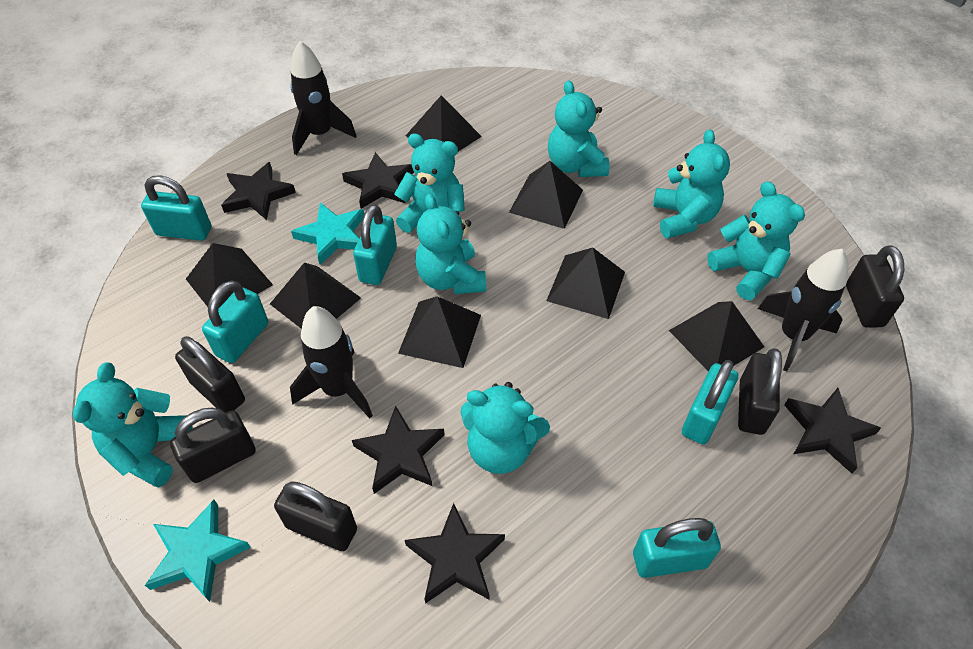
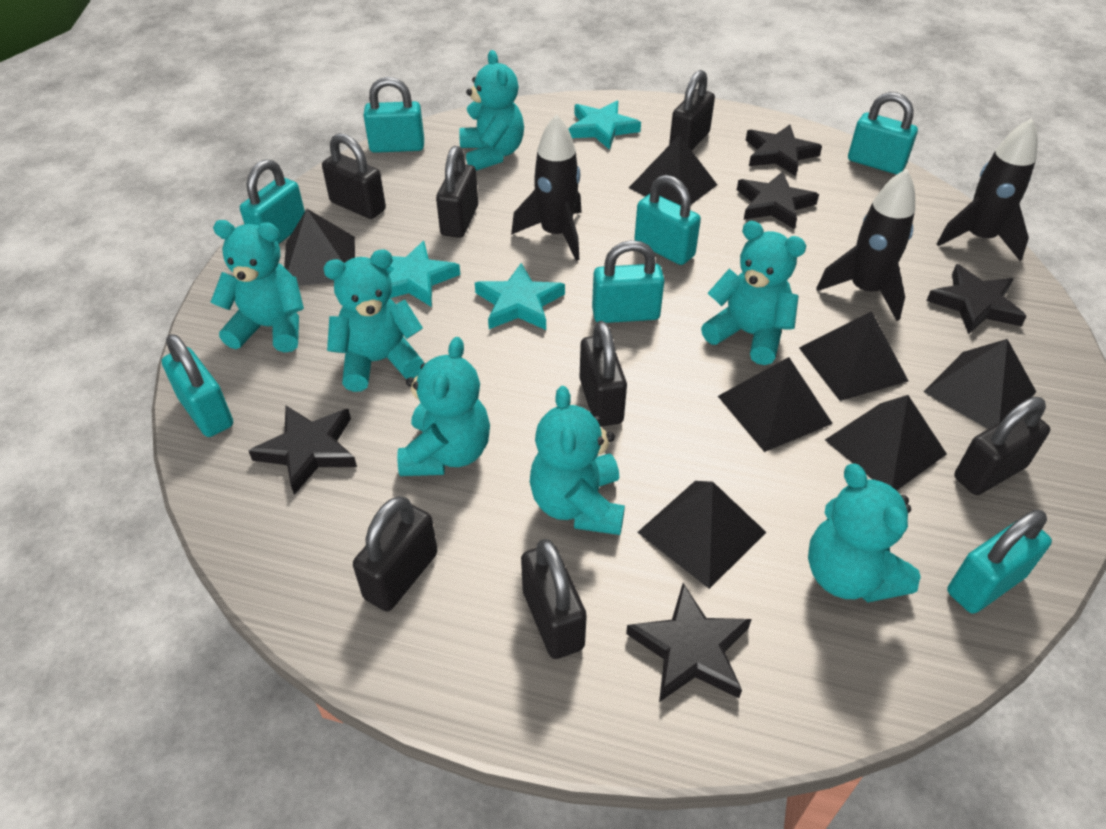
black padlock: 5 -> 7
turquoise padlock: 5 -> 7
turquoise star: 2 -> 3

